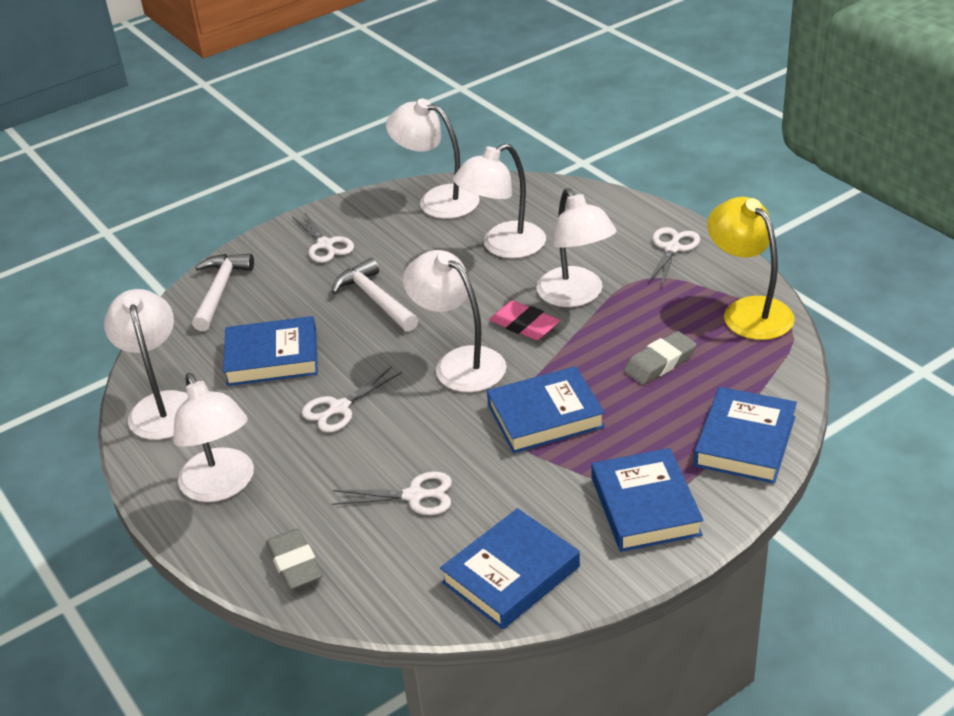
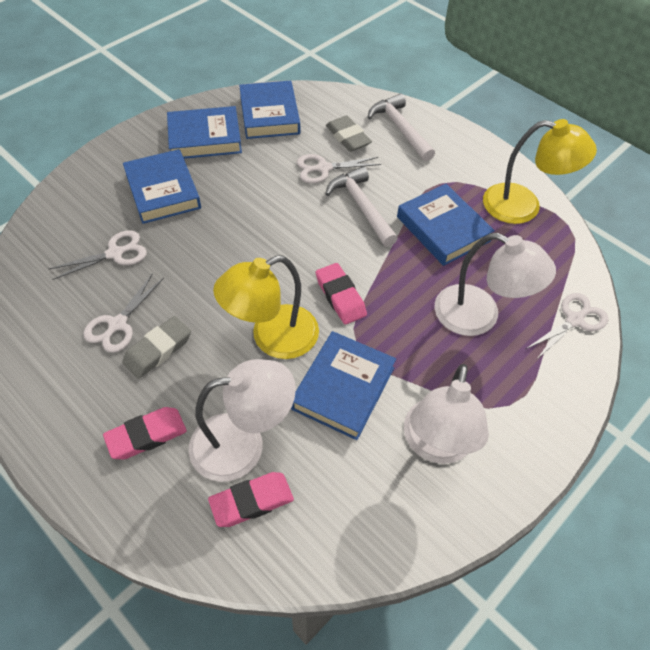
pink eraser: 1 -> 3
white lamp: 6 -> 3
yellow lamp: 1 -> 2

